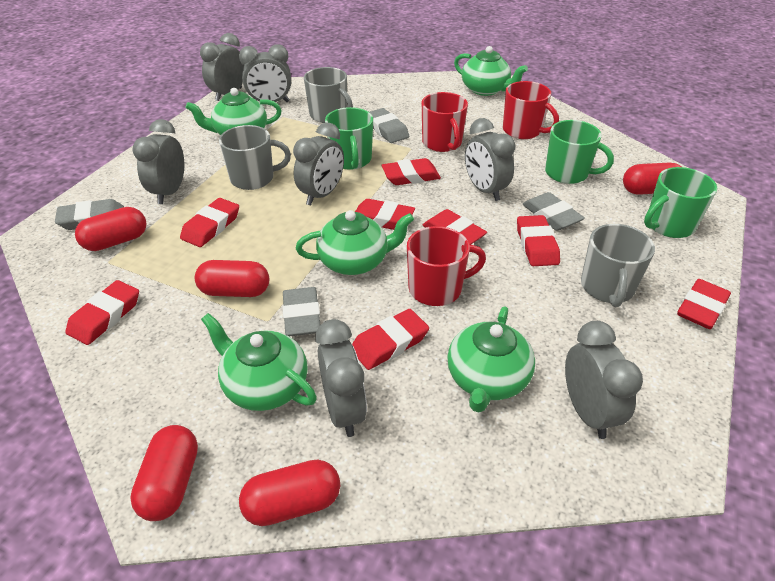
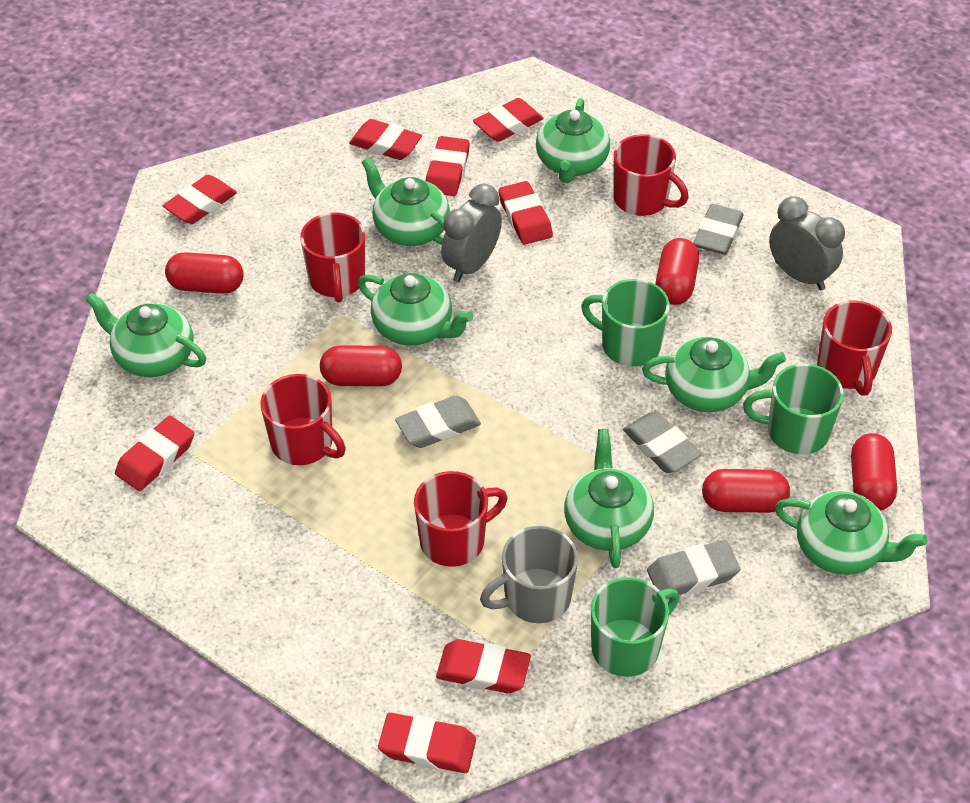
green teapot: 5 -> 7
grey clock: 7 -> 2
grey mug: 3 -> 1
red mug: 3 -> 5

